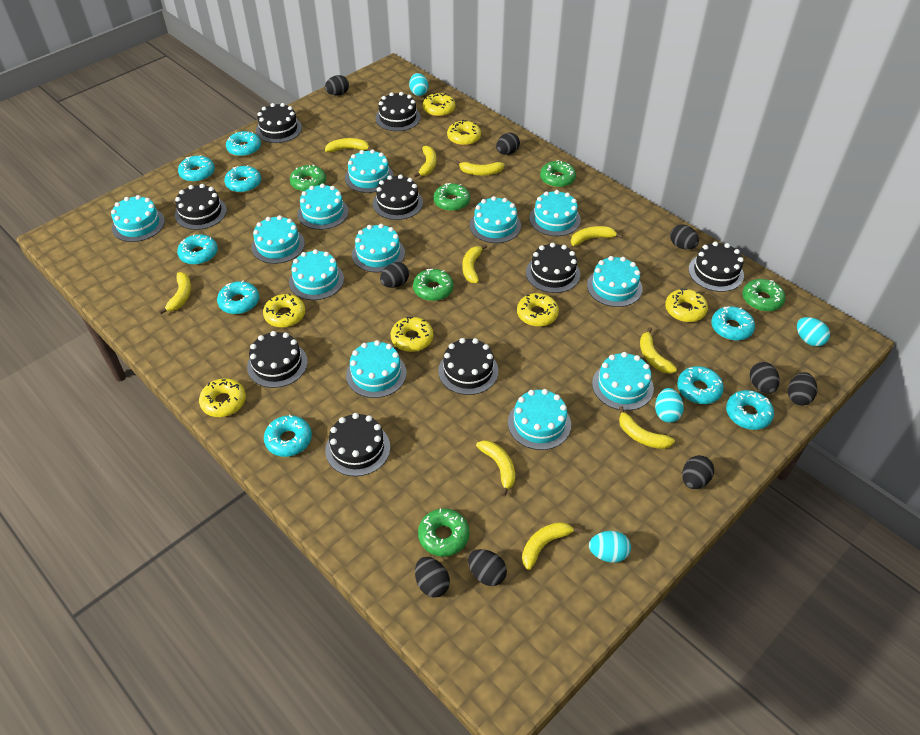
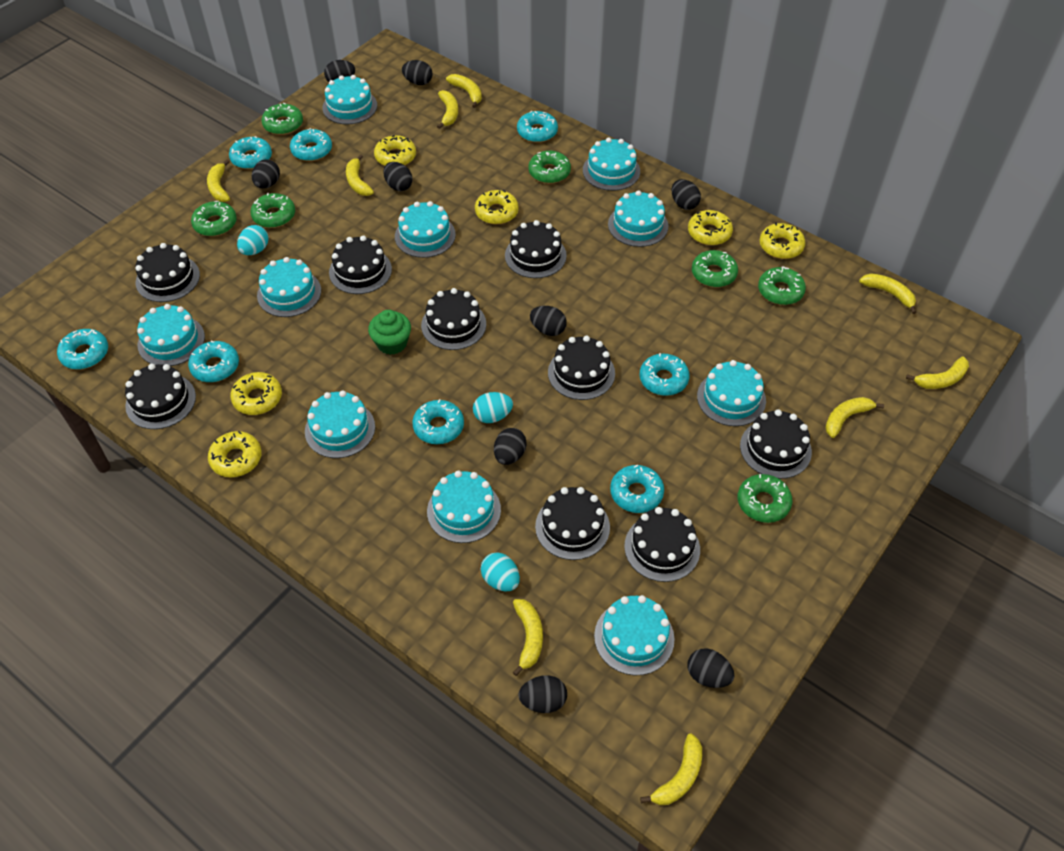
green cupcake: 0 -> 1
green donut: 6 -> 7
turquoise cake: 12 -> 10
turquoise donut: 9 -> 8
turquoise egg: 4 -> 3
yellow banana: 10 -> 9
yellow donut: 7 -> 6

